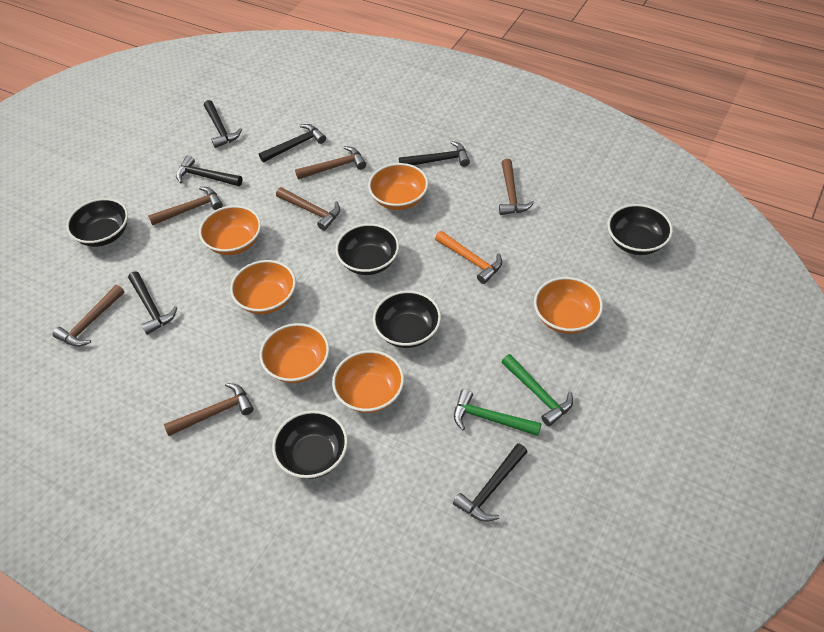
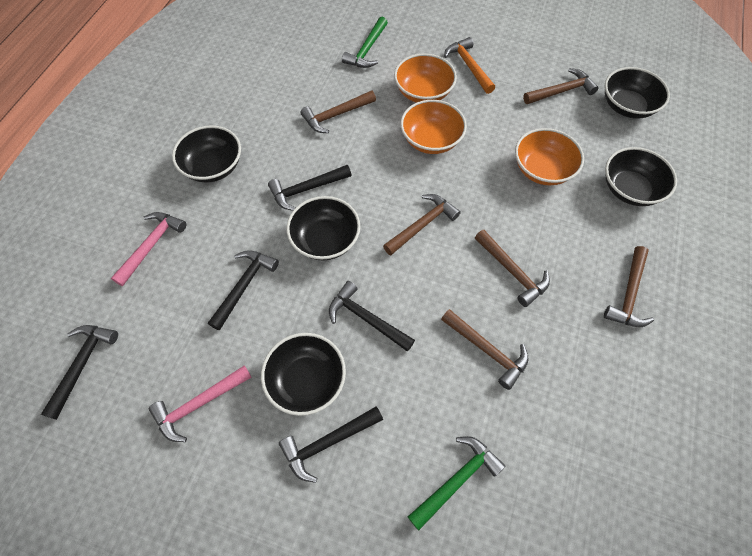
black hammer: 6 -> 5
orange bowl: 6 -> 3
pink hammer: 0 -> 2

